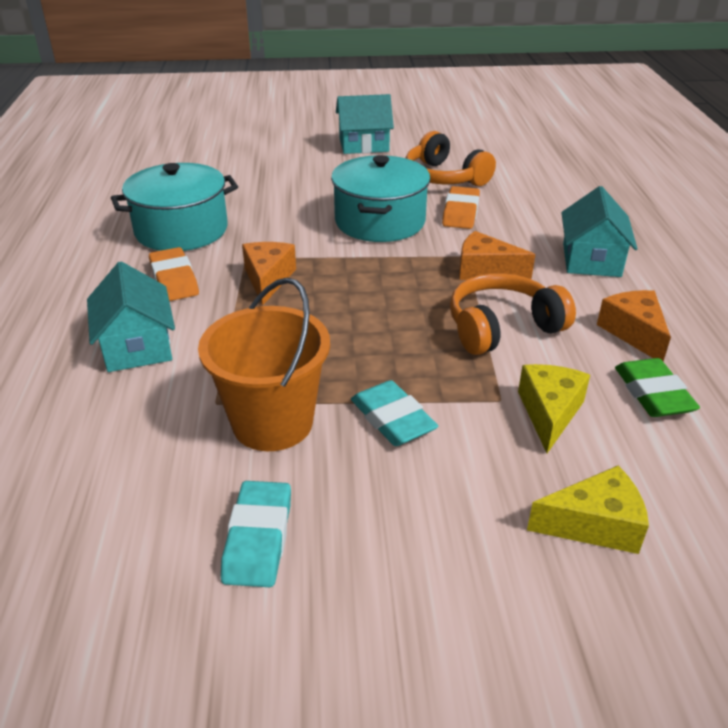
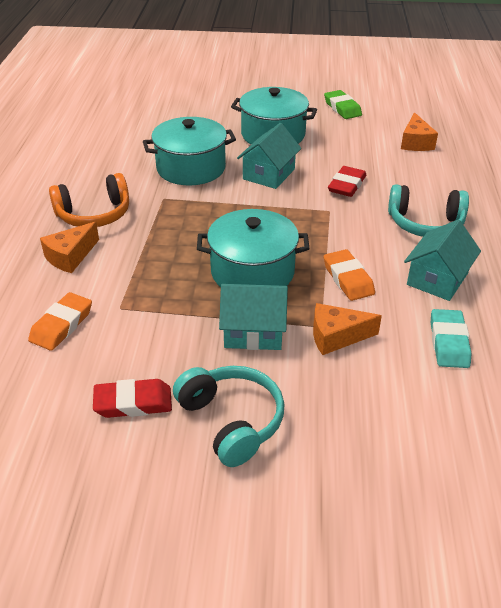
orange bucket: 1 -> 0
orange headphones: 2 -> 1
red eraser: 0 -> 2
turquoise eraser: 2 -> 1
turquoise headphones: 0 -> 2
turquoise pot: 2 -> 3
yellow cheese: 2 -> 0

